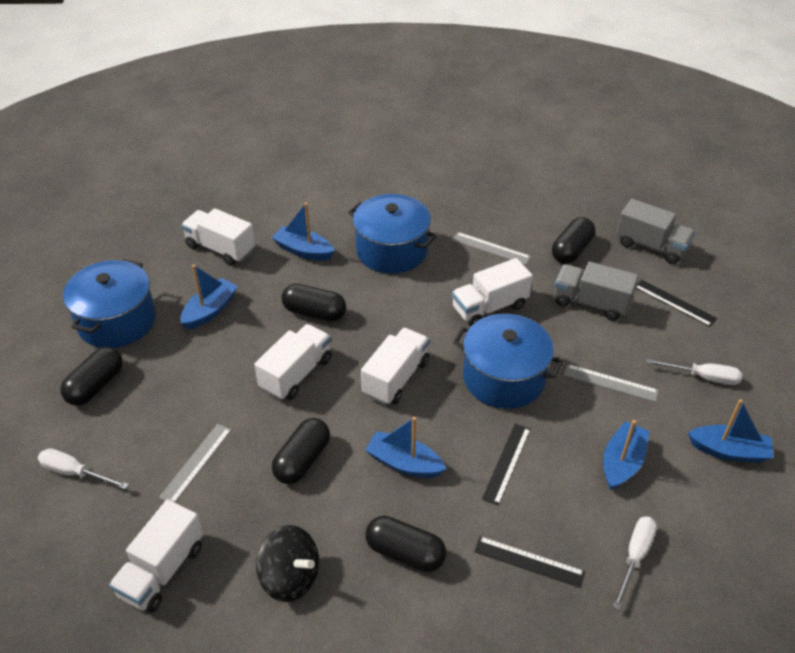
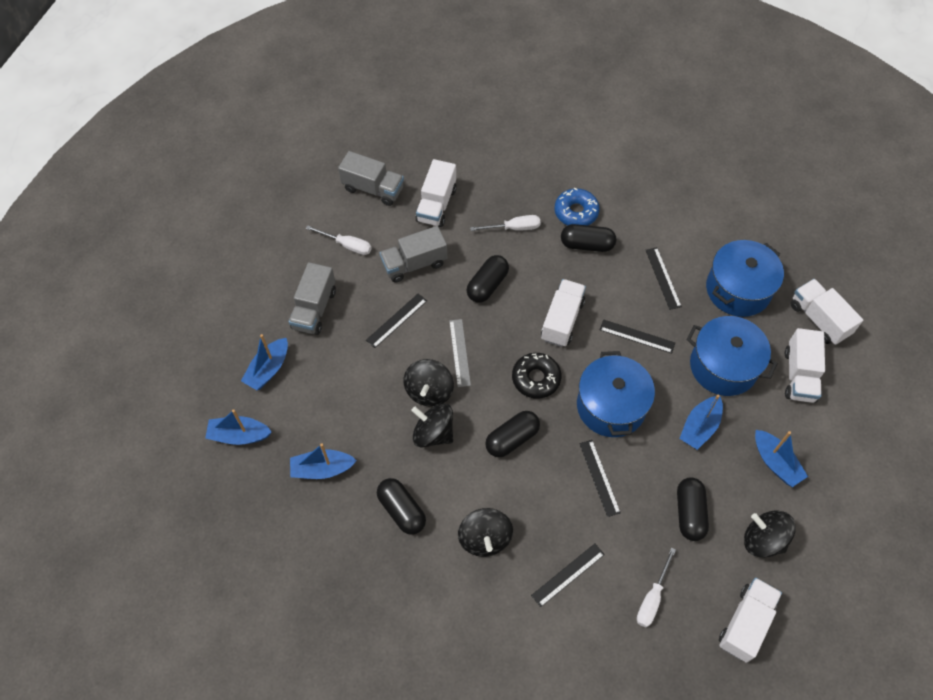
black donut: 0 -> 1
black ruler: 3 -> 5
black spinning top: 1 -> 4
blue donut: 0 -> 1
grey ruler: 3 -> 1
grey truck: 2 -> 3

